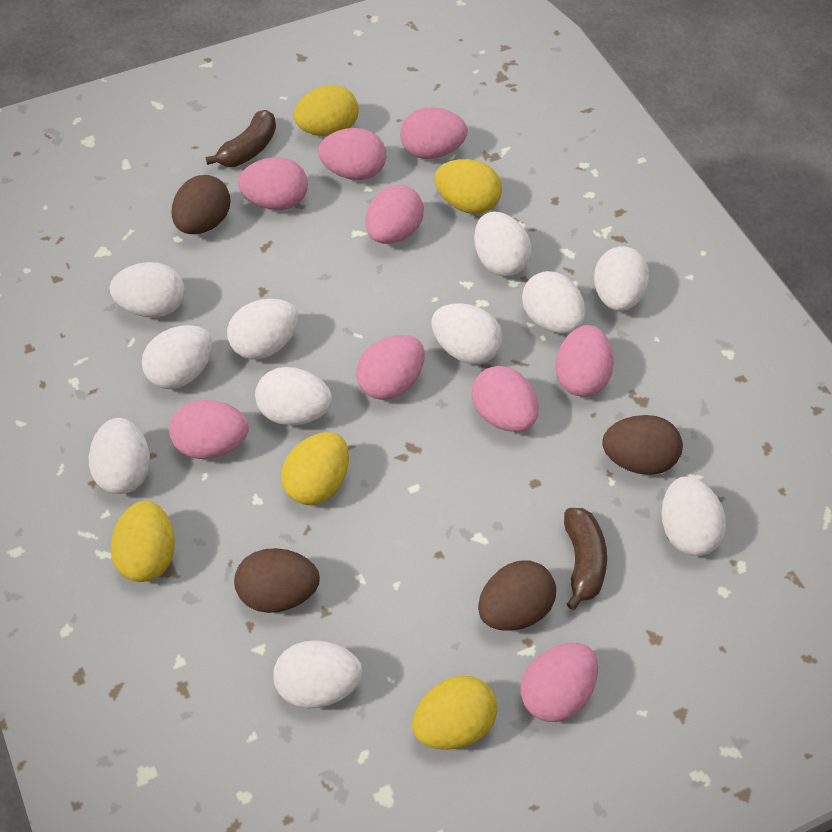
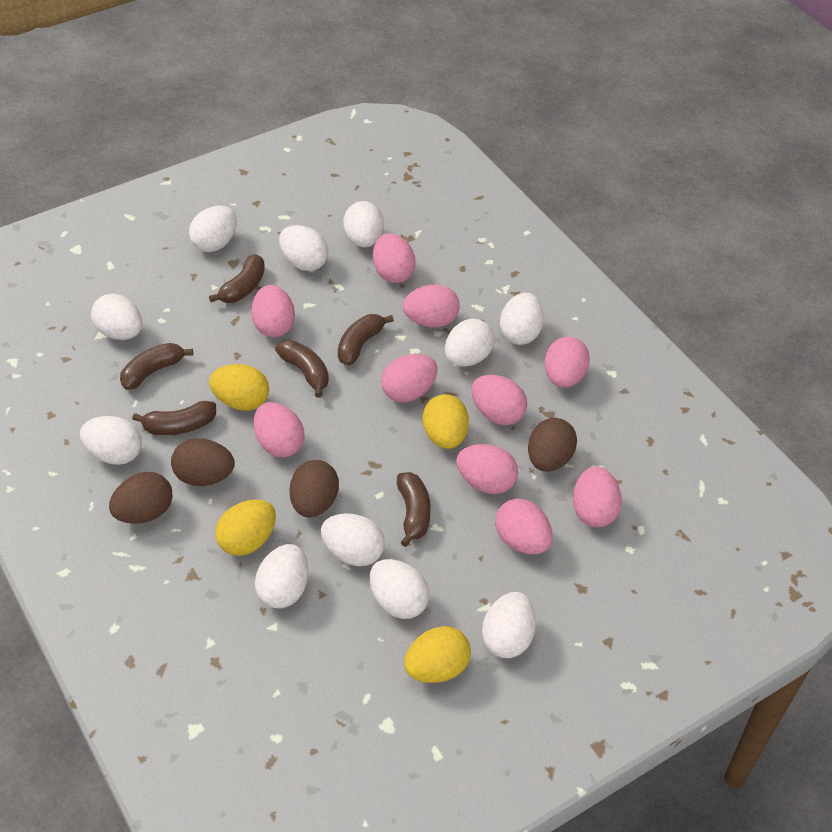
brown banana: 2 -> 6
pink egg: 9 -> 10
yellow egg: 5 -> 4

